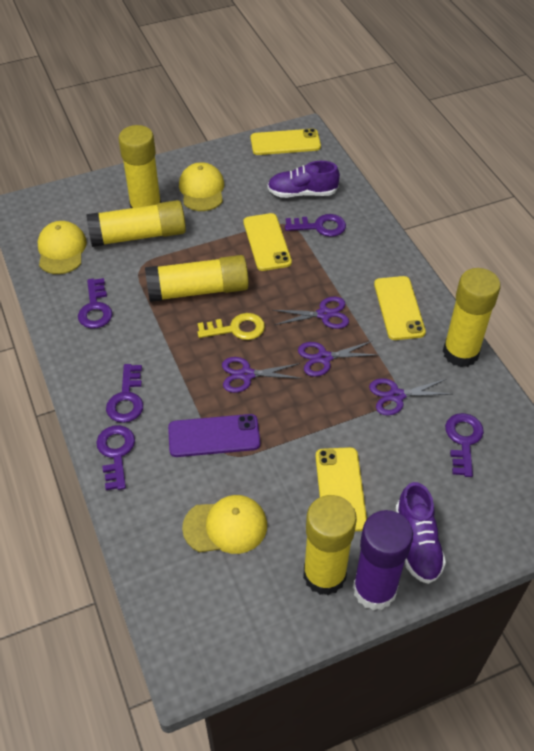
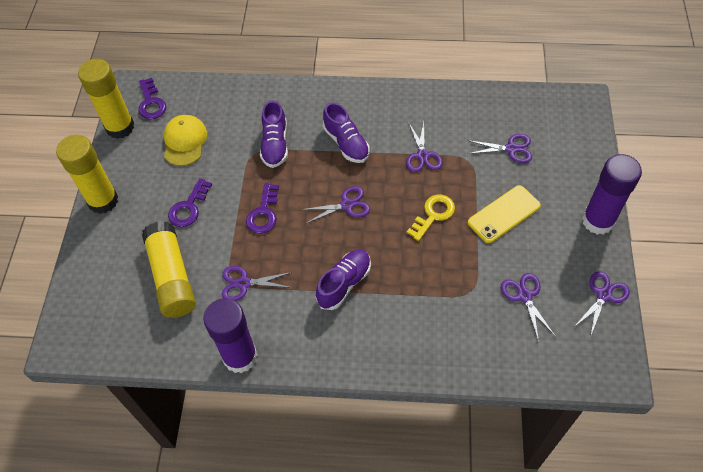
purple glue stick: 1 -> 2
purple key: 5 -> 3
purple phone: 1 -> 0
purple scissors: 4 -> 6
purple shoe: 2 -> 3
yellow cap: 3 -> 1
yellow glue stick: 5 -> 3
yellow phone: 4 -> 1

